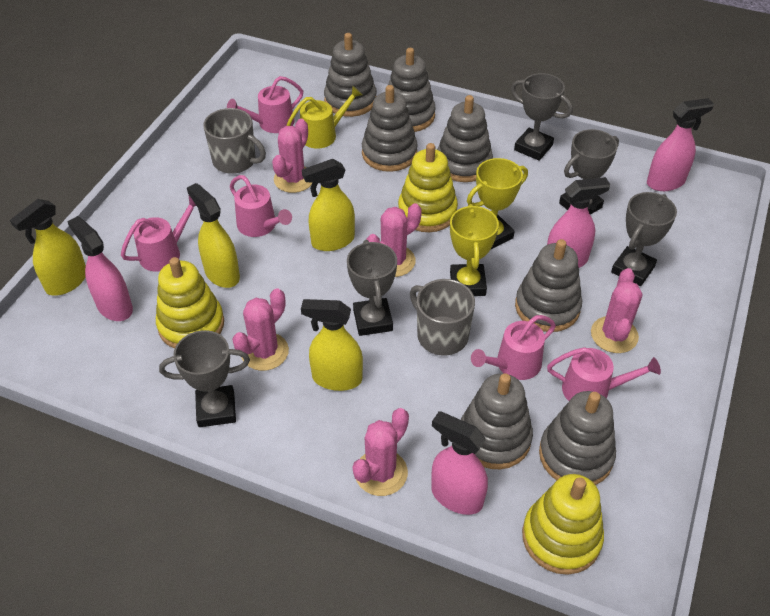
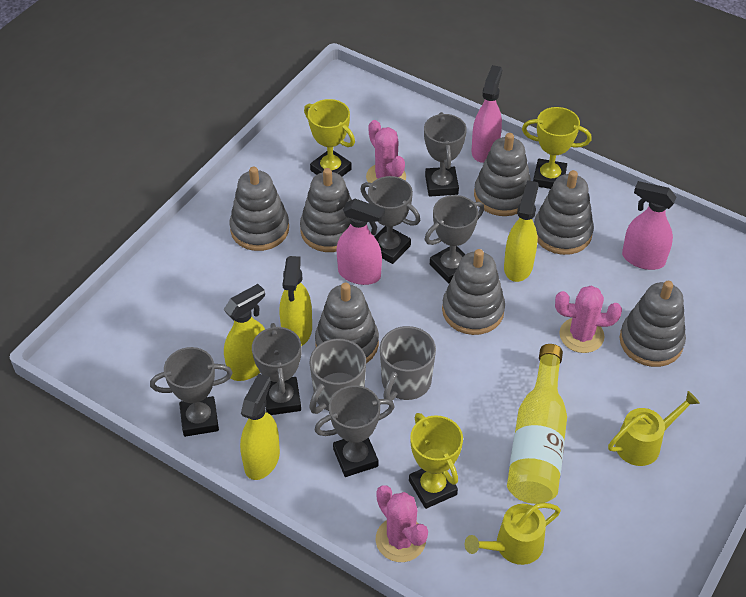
grey trophy: 5 -> 6
pink cactus: 5 -> 3
pink spray bottle: 4 -> 3
pink watering can: 5 -> 0
yellow bottle: 0 -> 1
yellow stacking toy: 3 -> 0
yellow trophy: 2 -> 3
yellow watering can: 1 -> 2

